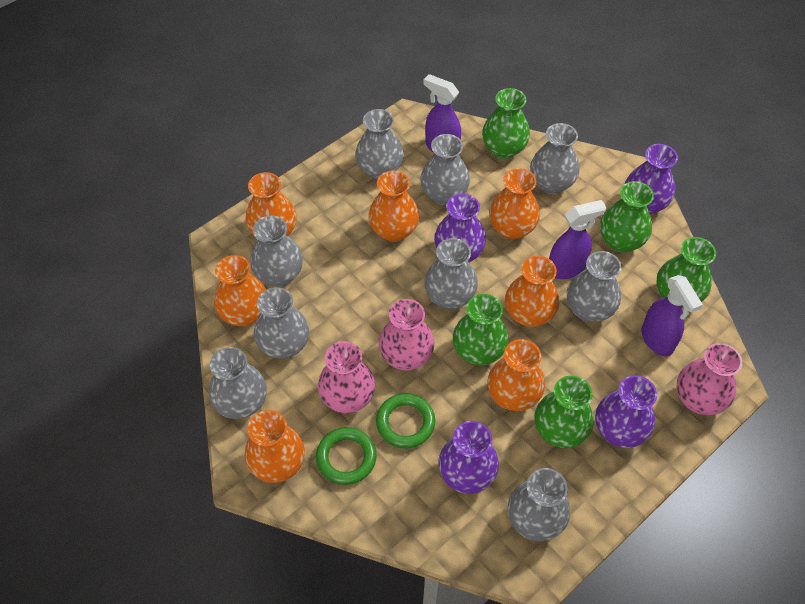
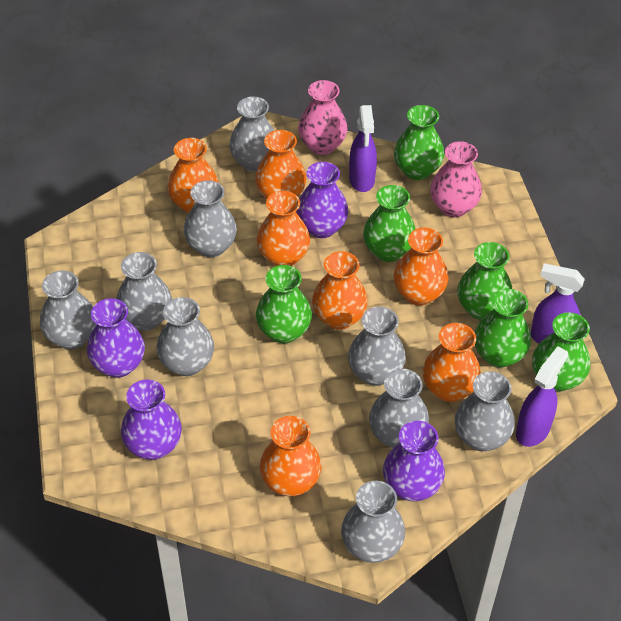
green ring: 2 -> 0
green vase: 5 -> 6
pink vase: 3 -> 2

